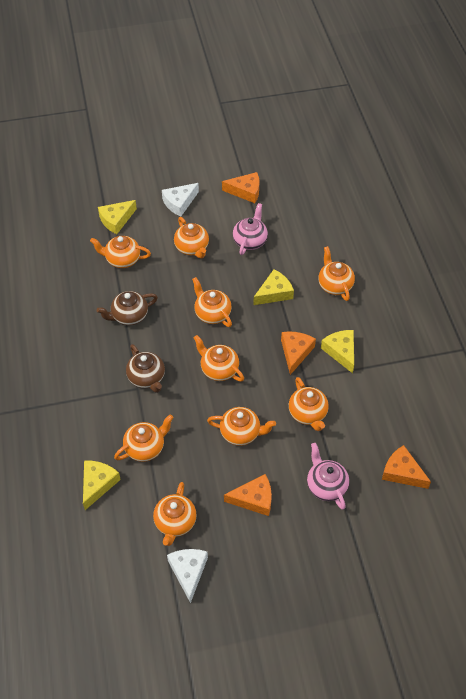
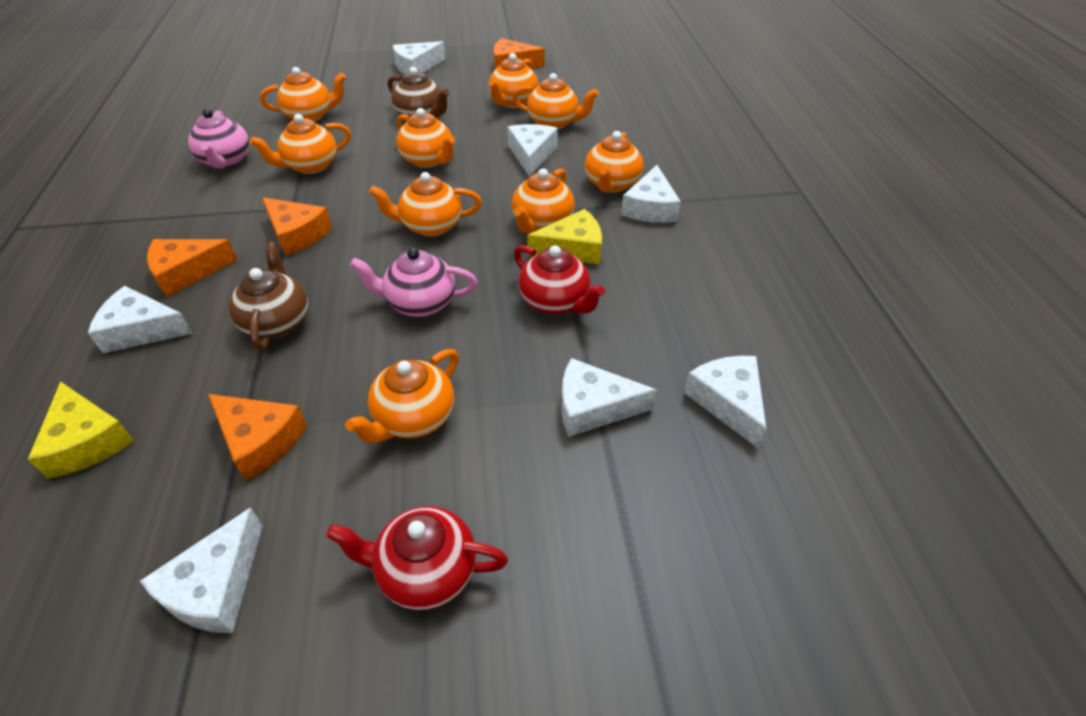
red teapot: 0 -> 2
white cheese: 2 -> 7
yellow cheese: 4 -> 2

